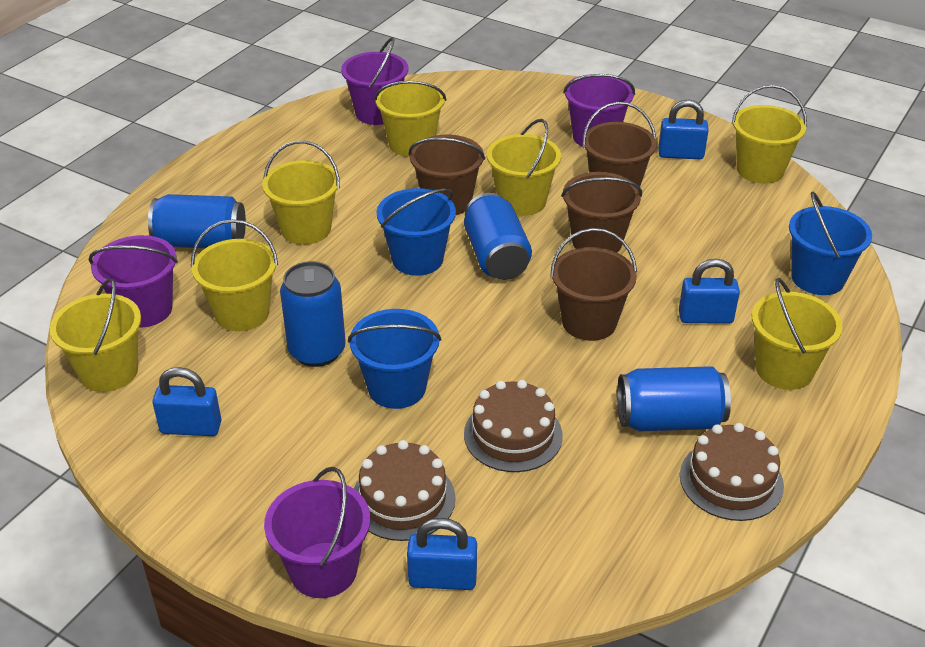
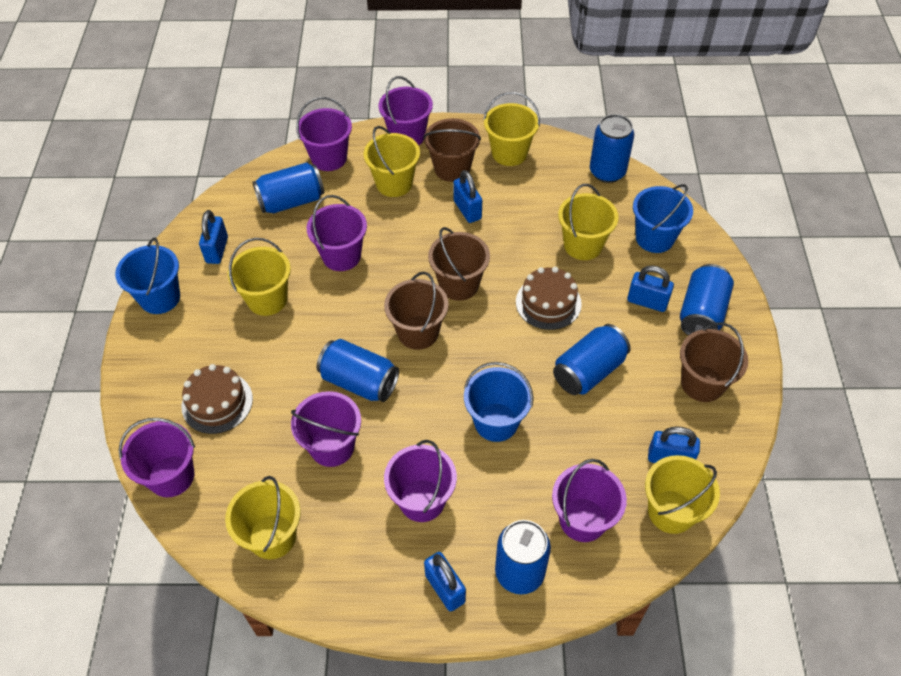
blue can: 4 -> 6
blue padlock: 4 -> 5
brown cake: 3 -> 2
purple bucket: 4 -> 7
yellow bucket: 7 -> 6

